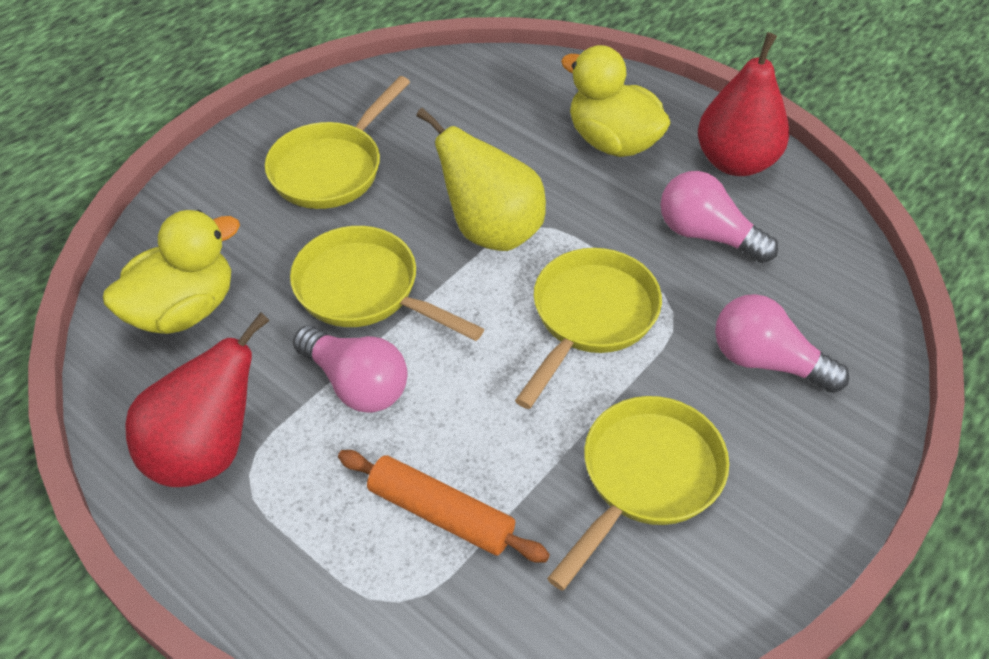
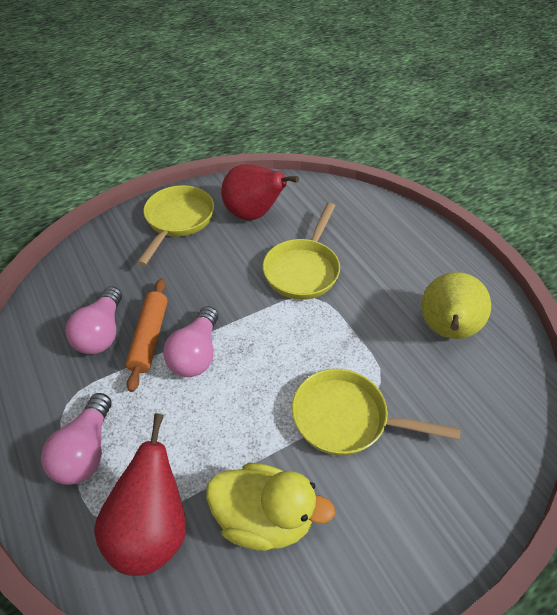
yellow duck: 2 -> 1
yellow pan: 4 -> 3

